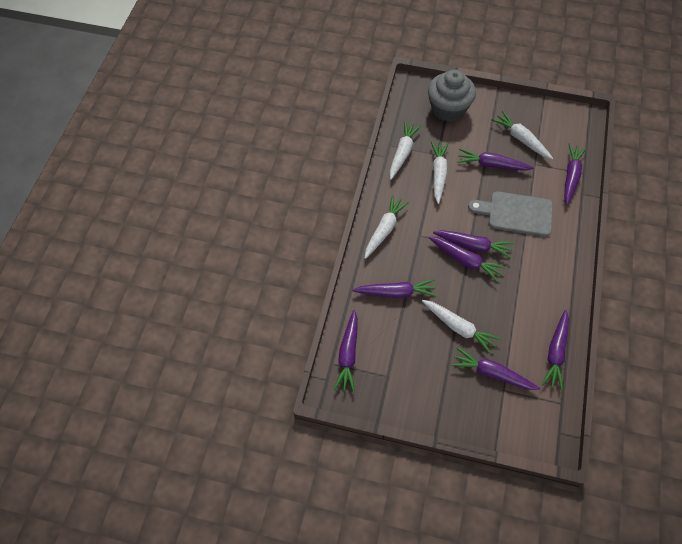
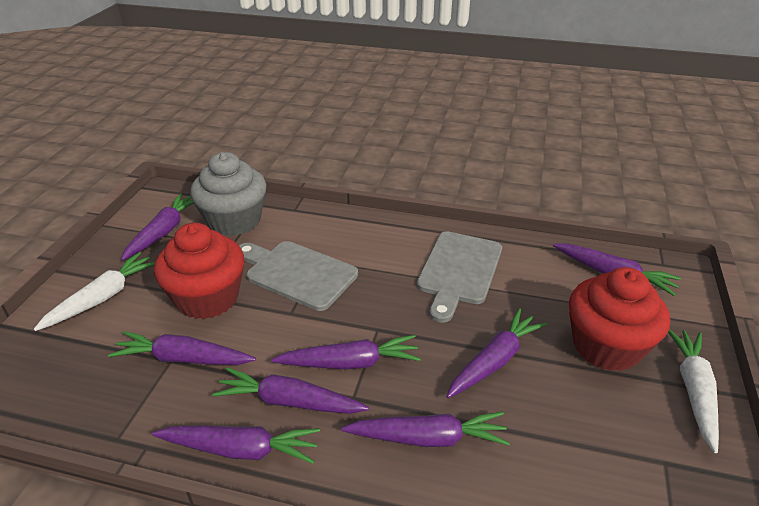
grey cutting board: 1 -> 2
red cupcake: 0 -> 2
white carrot: 5 -> 2

